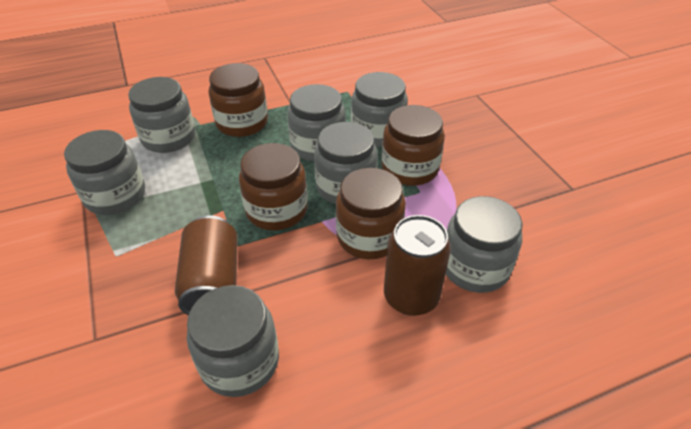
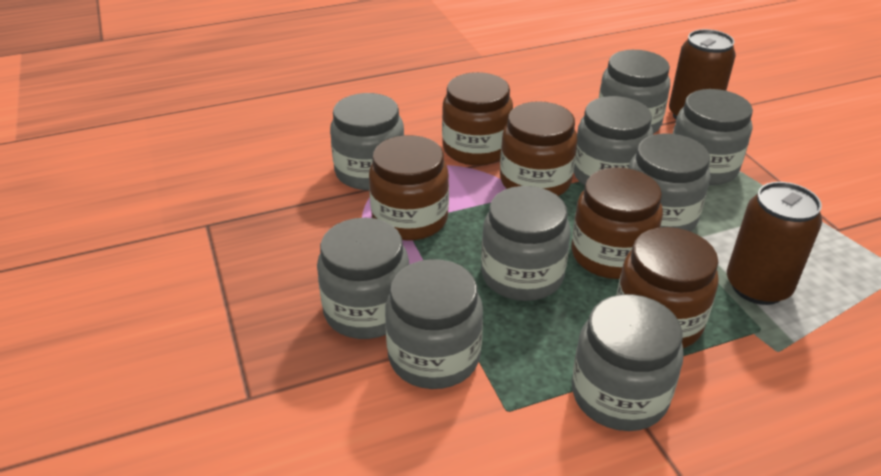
brown jar: 4 -> 5
grey jar: 7 -> 9

